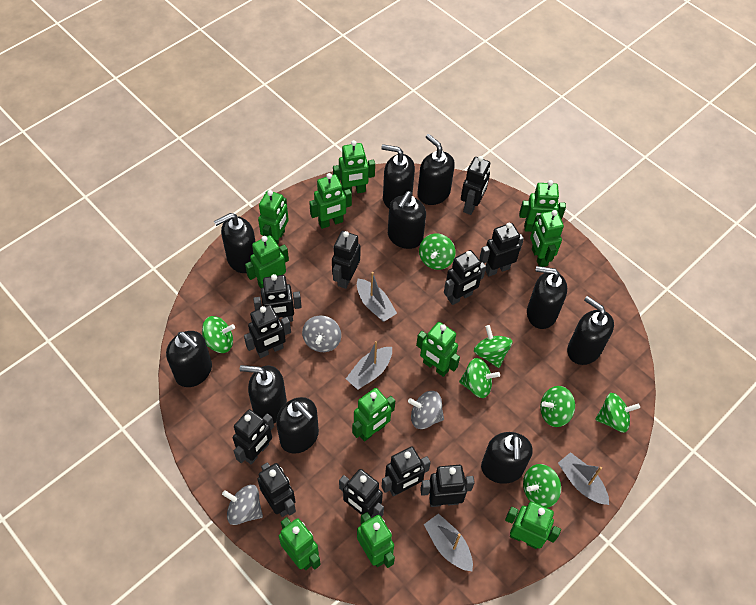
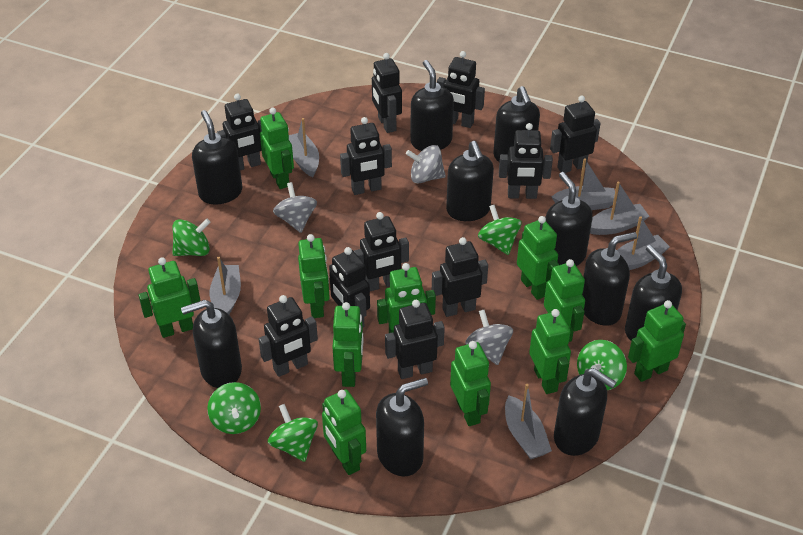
green spinning top: 7 -> 5
grey boat: 4 -> 6

